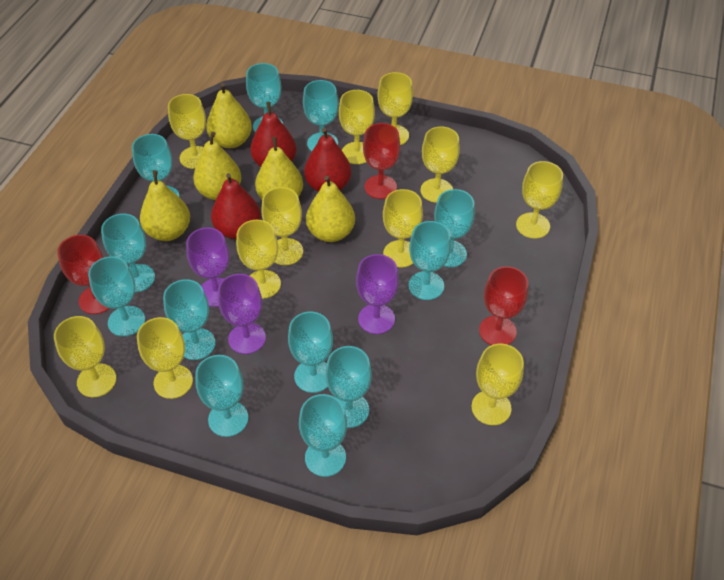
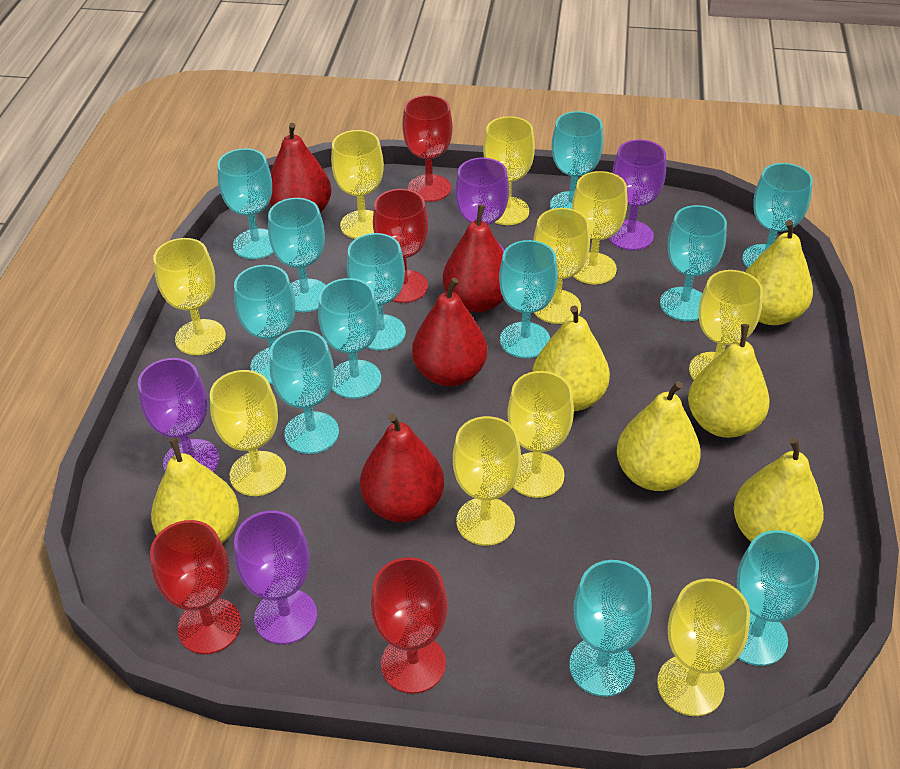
purple goblet: 3 -> 4
red goblet: 3 -> 4
red pear: 3 -> 4
yellow goblet: 11 -> 10
yellow pear: 5 -> 6

